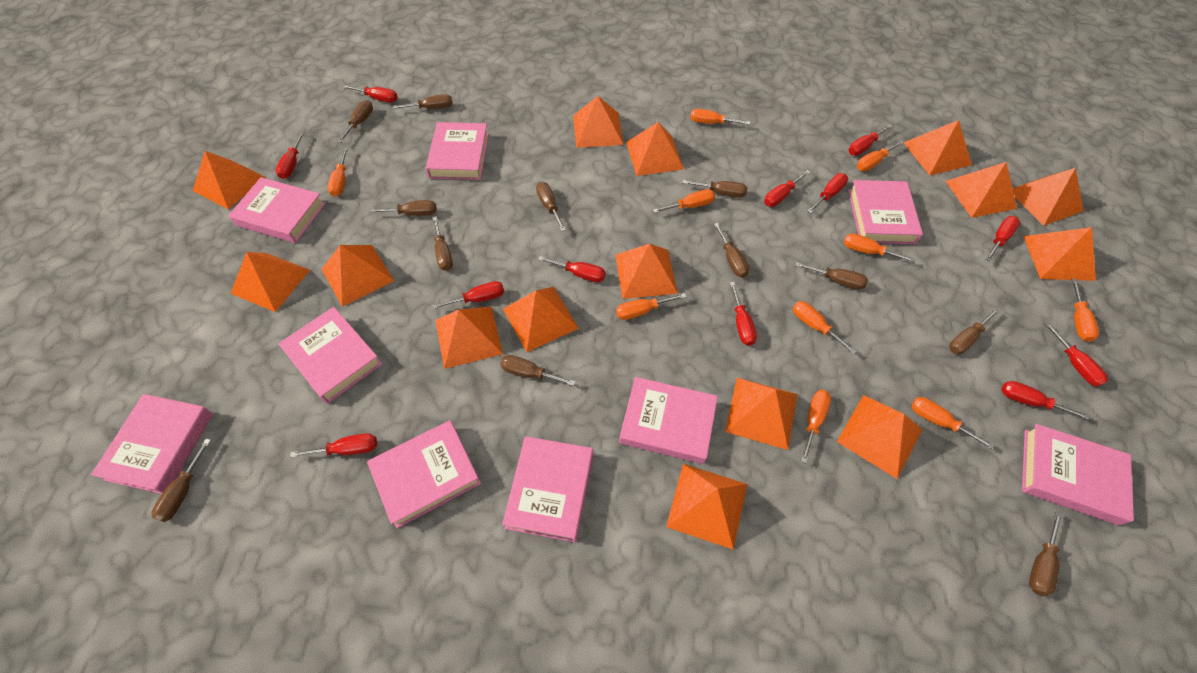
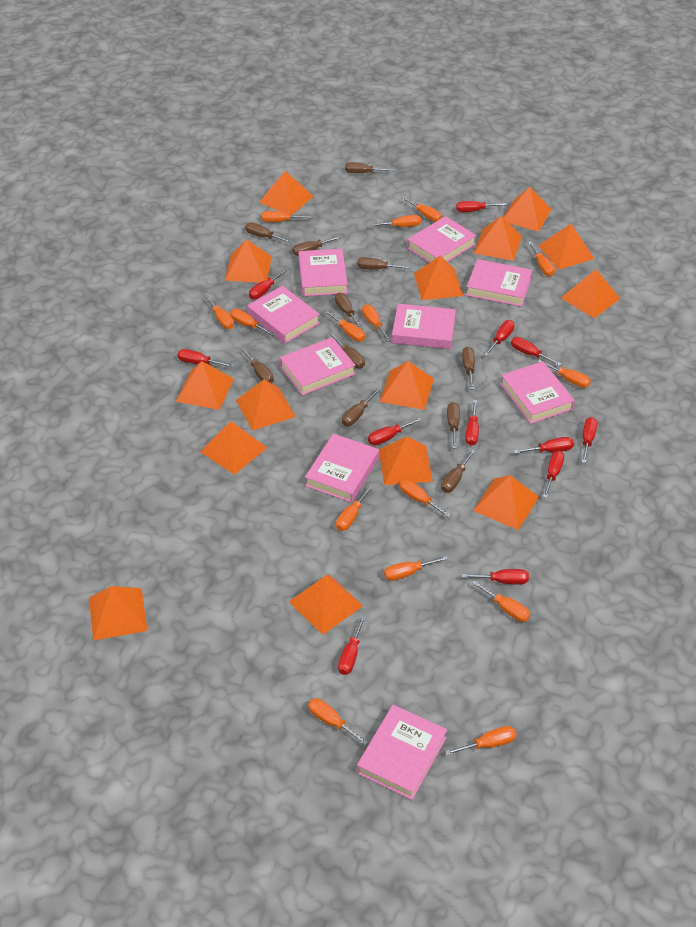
brown screwdriver: 12 -> 11
orange screwdriver: 10 -> 15

